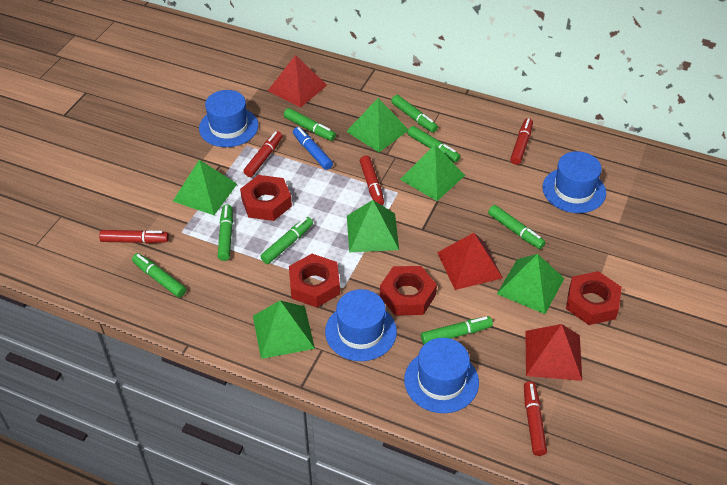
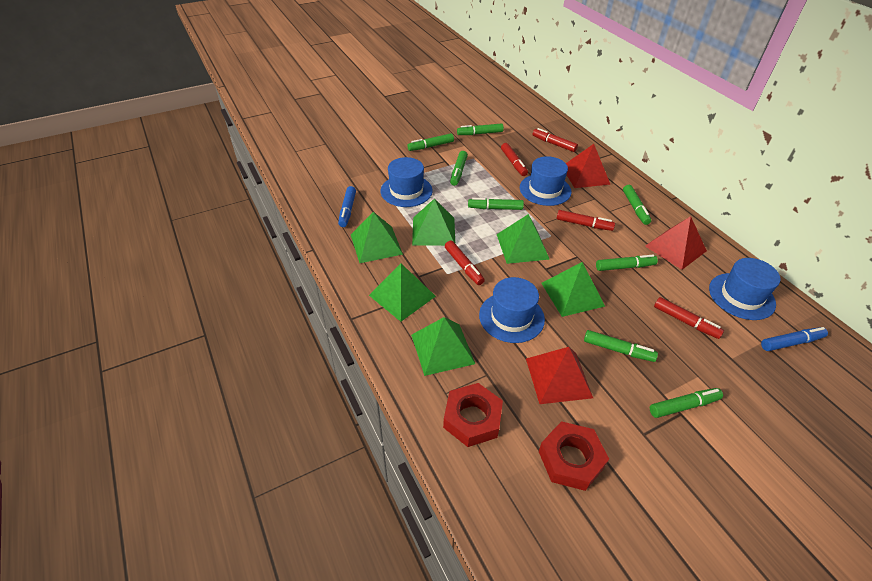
blue marker: 1 -> 2
red nut: 4 -> 2

